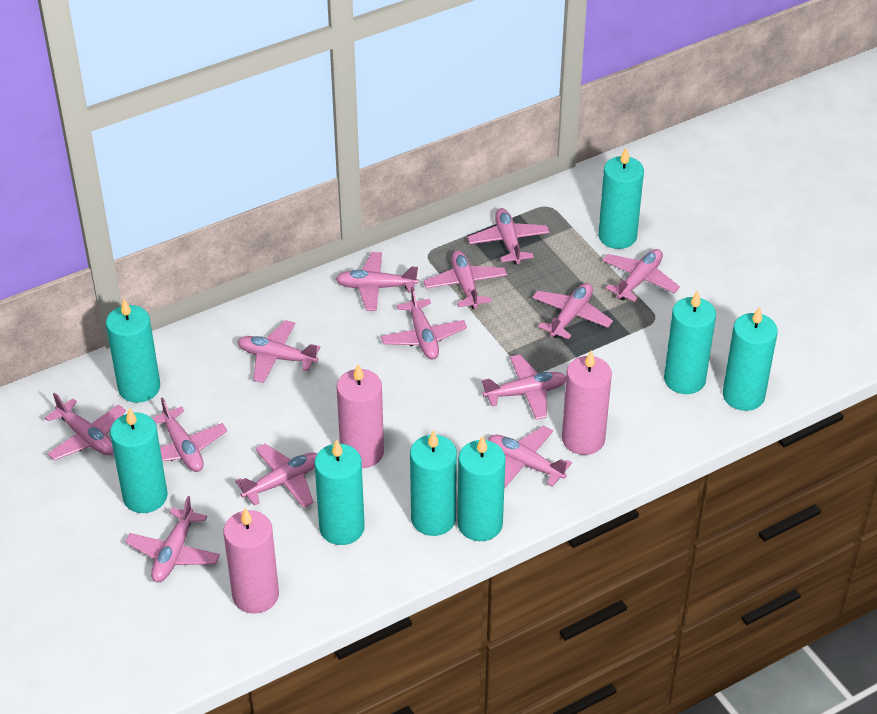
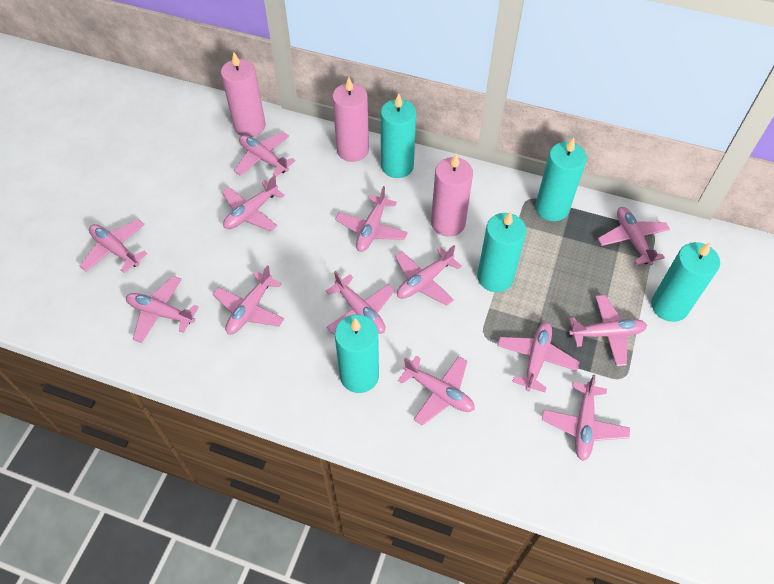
turquoise candle: 8 -> 5

